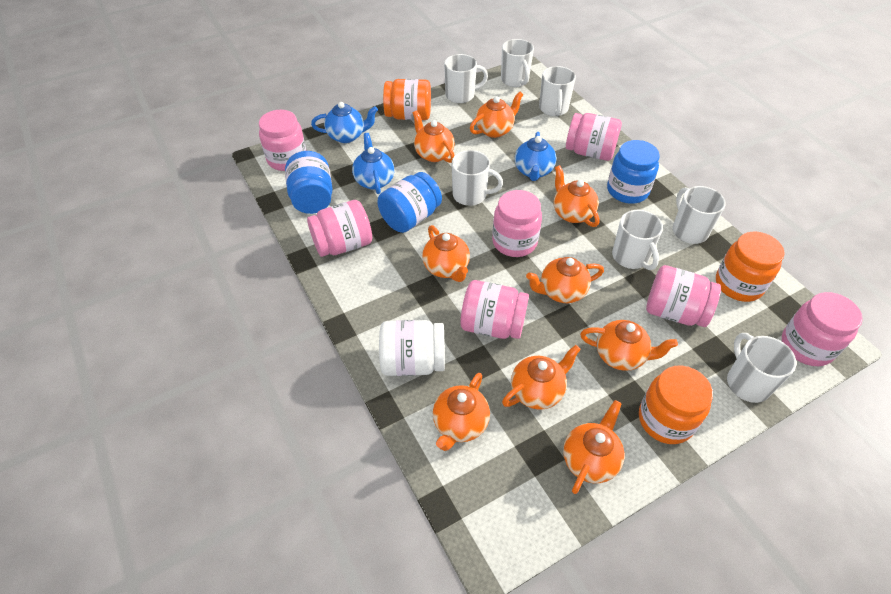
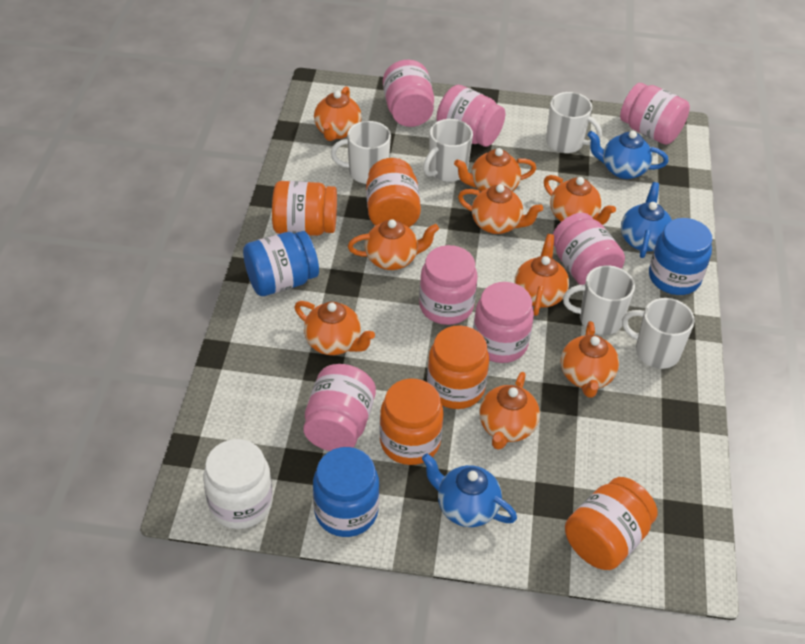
orange jar: 3 -> 5
white mug: 7 -> 5

